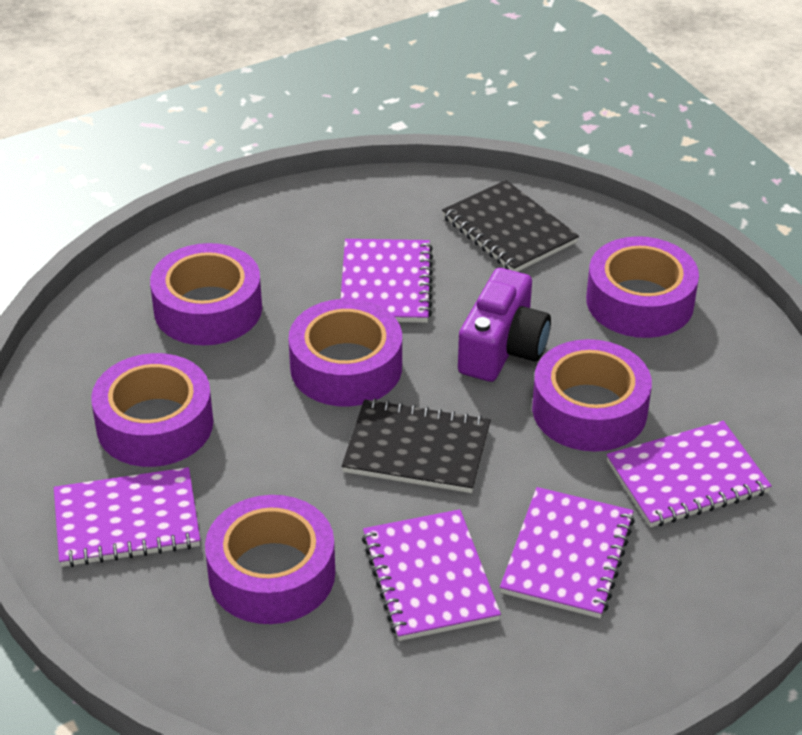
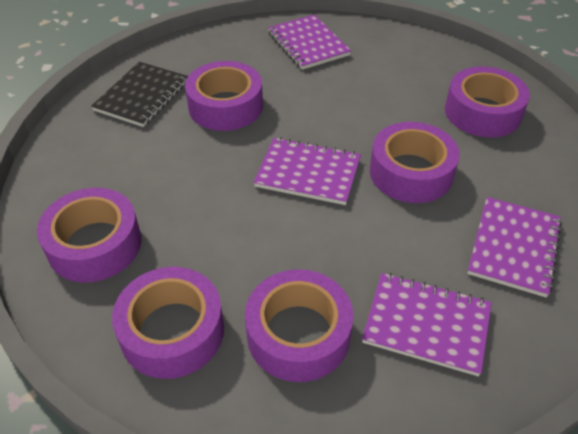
black notebook: 2 -> 1
purple camera: 1 -> 0
purple notebook: 5 -> 4

